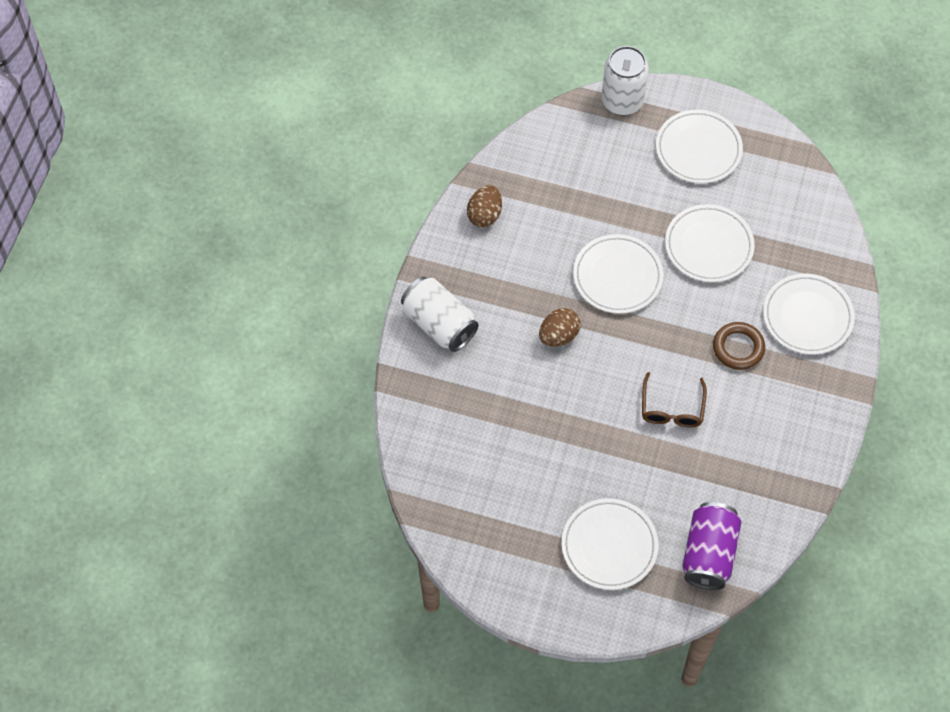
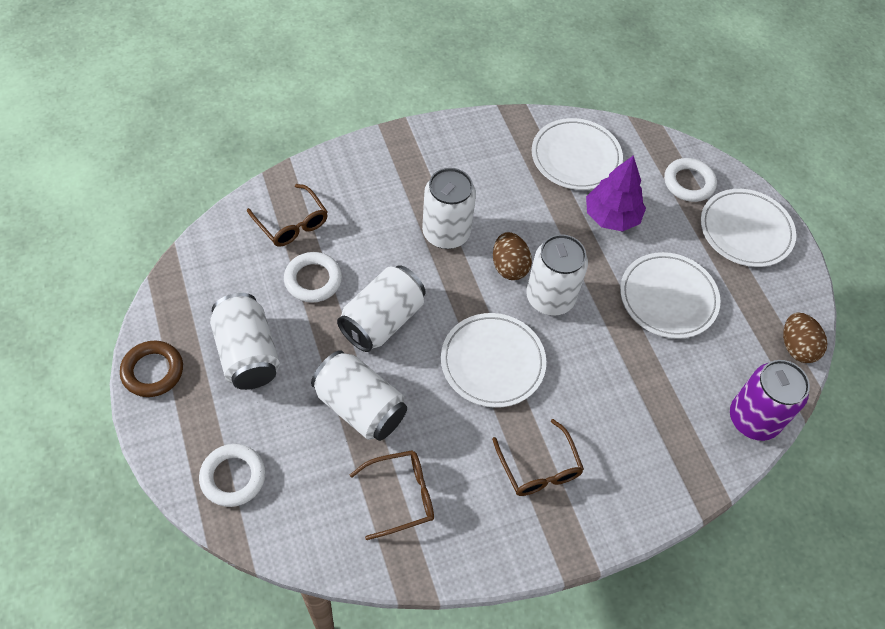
brown glasses: 1 -> 3
purple tree: 0 -> 1
white can: 2 -> 5
white plate: 5 -> 4
white ring: 0 -> 3

